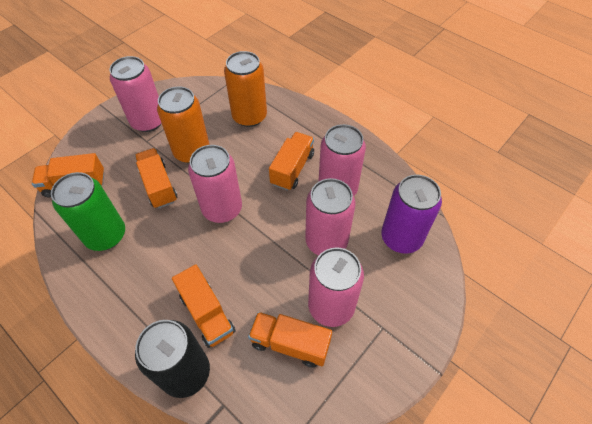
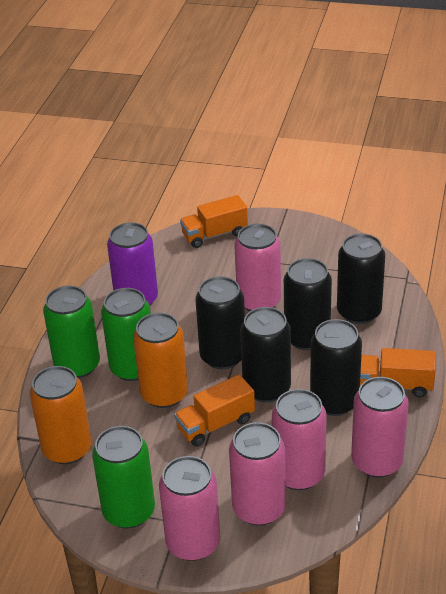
black can: 1 -> 5
green can: 1 -> 3
orange truck: 5 -> 3

